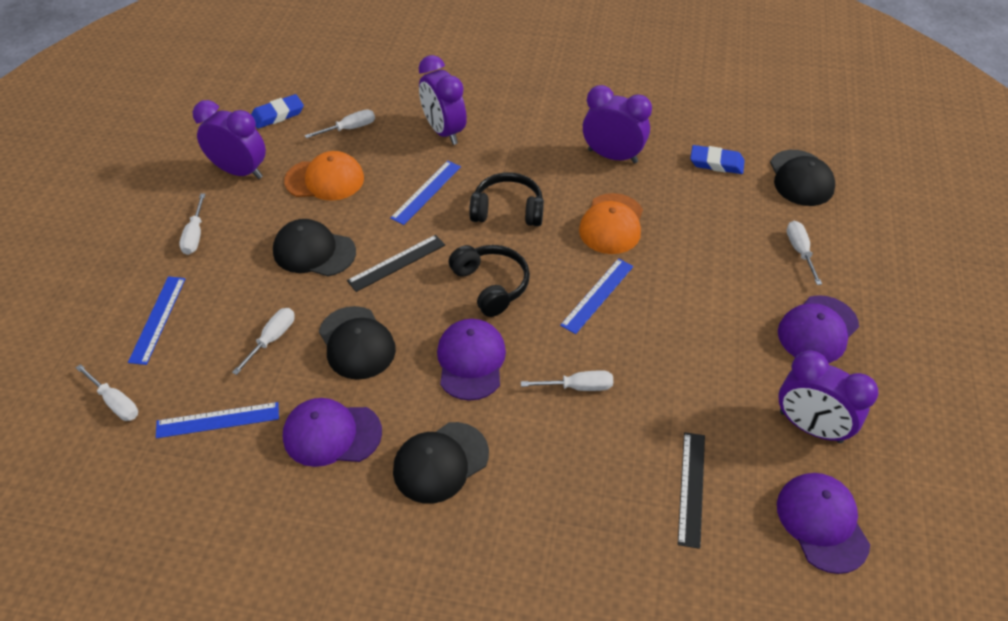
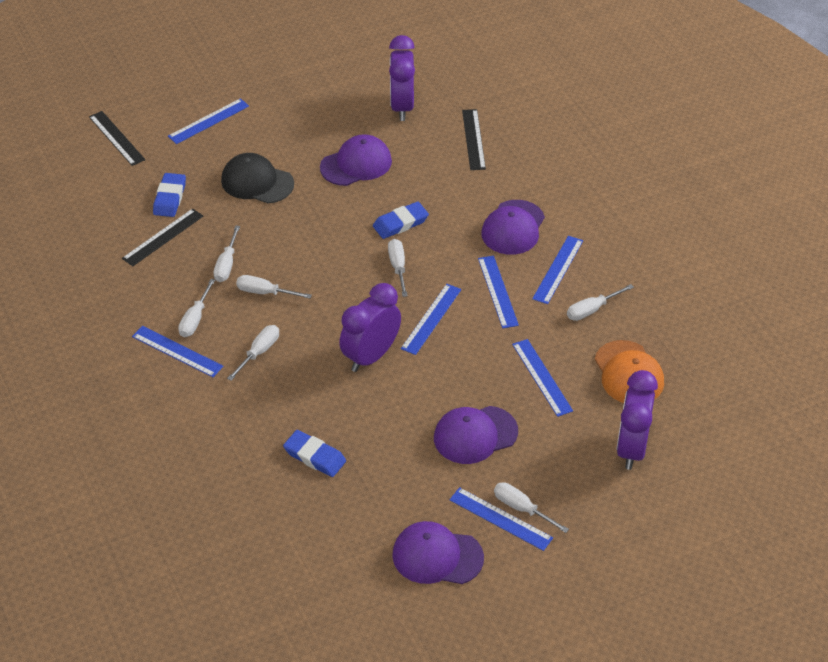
black cap: 4 -> 1
black headphones: 2 -> 0
black ruler: 2 -> 3
blue eraser: 2 -> 3
blue ruler: 4 -> 7
orange cap: 2 -> 1
purple clock: 4 -> 3
white screwdriver: 6 -> 7

